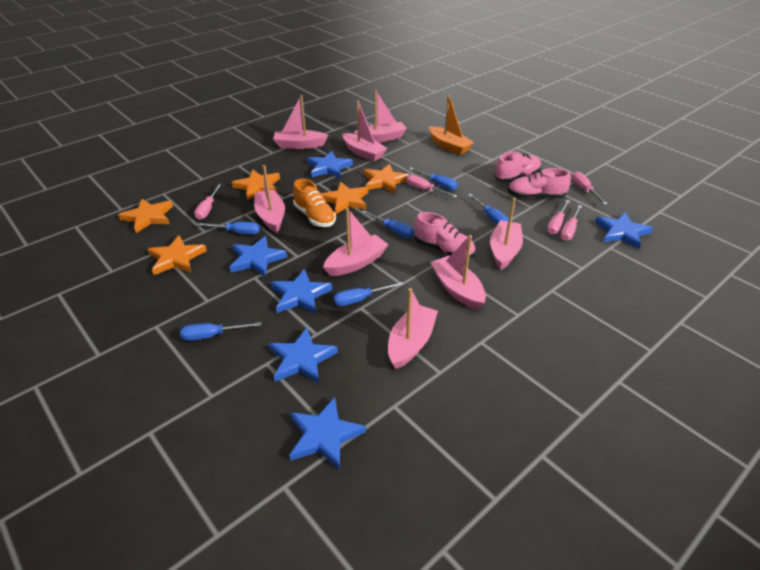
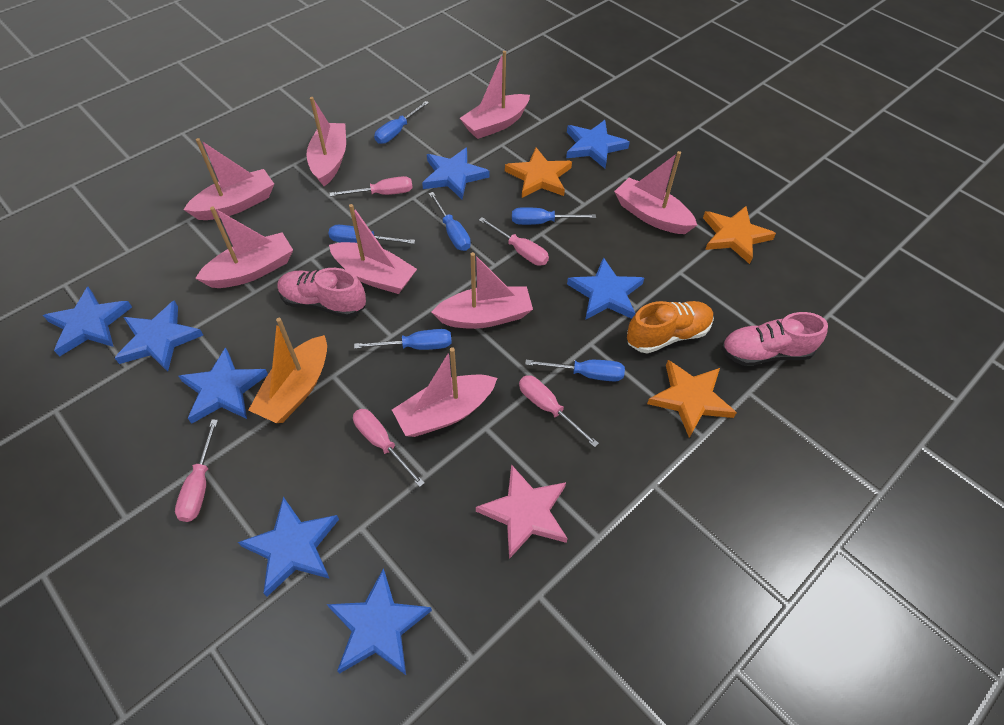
blue star: 6 -> 8
orange star: 5 -> 3
pink shoe: 3 -> 2
pink star: 0 -> 1

